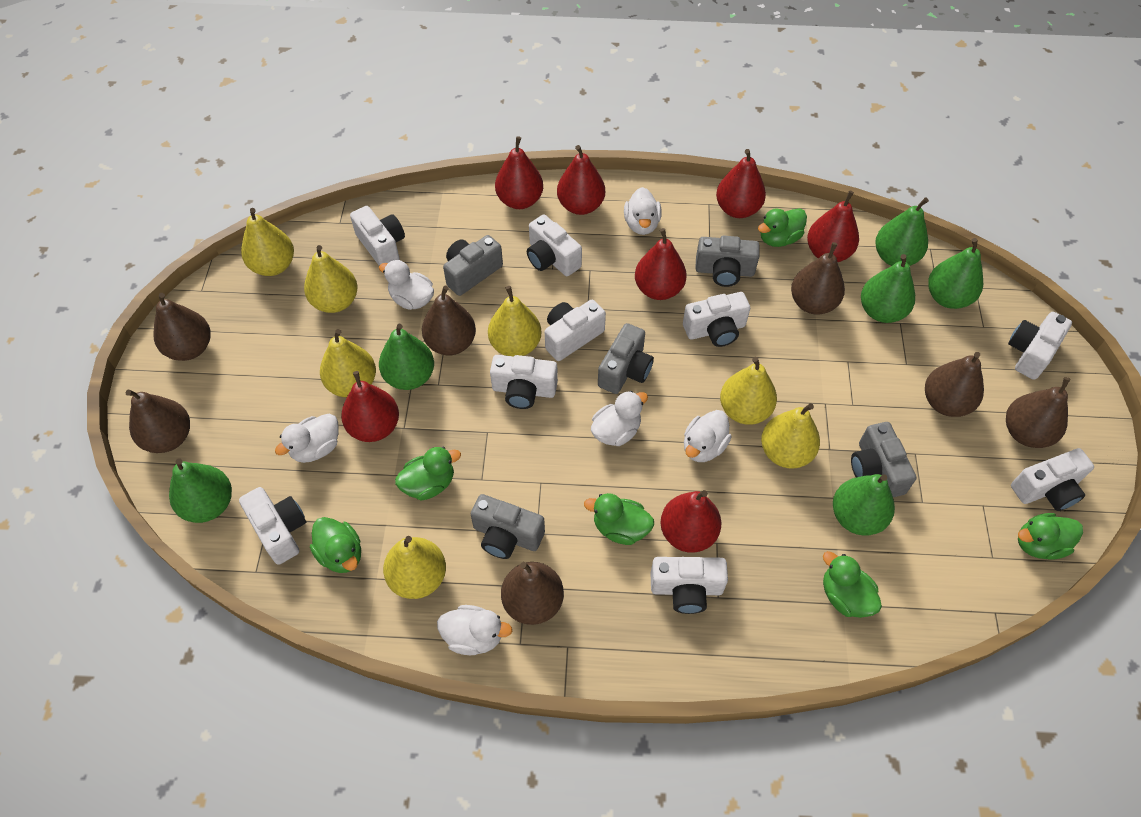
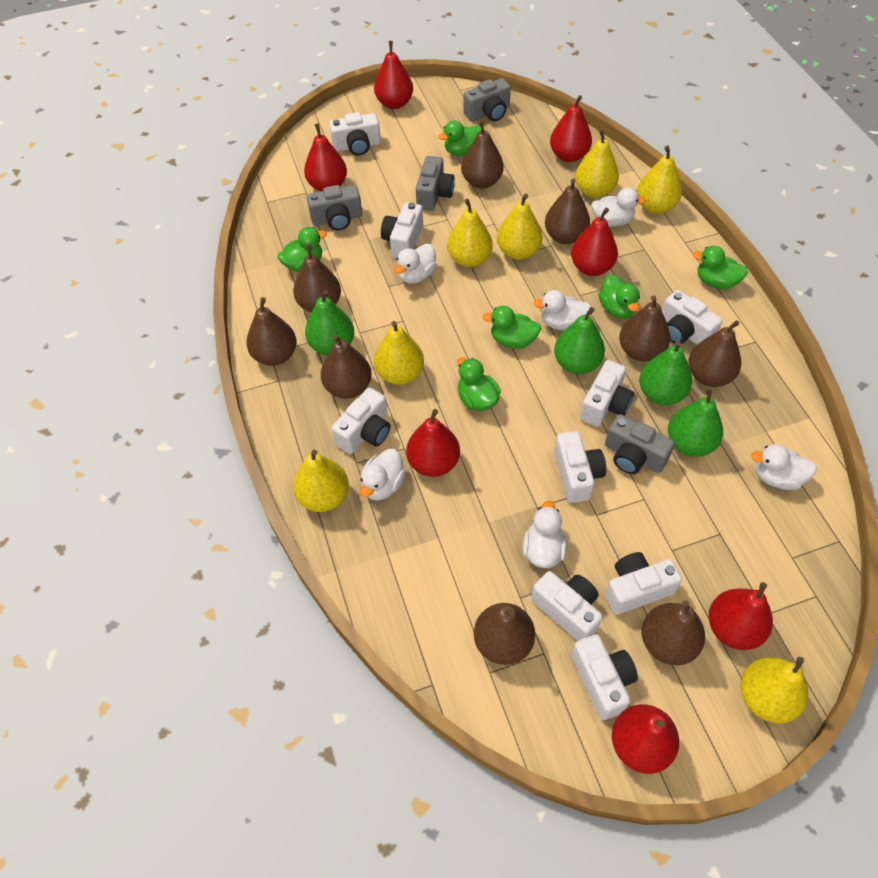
brown pear: 7 -> 9
green pear: 6 -> 4
grey camera: 5 -> 4

